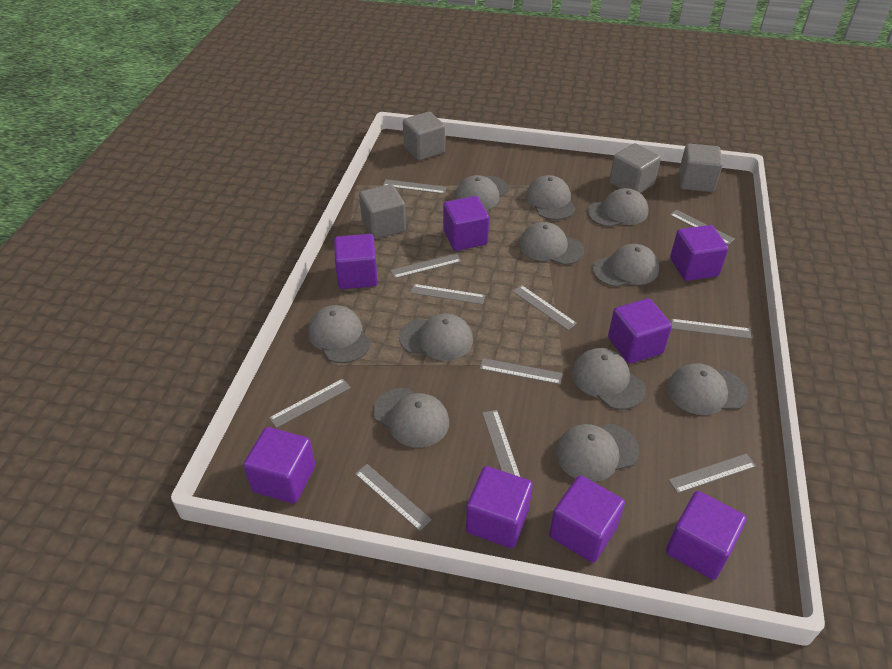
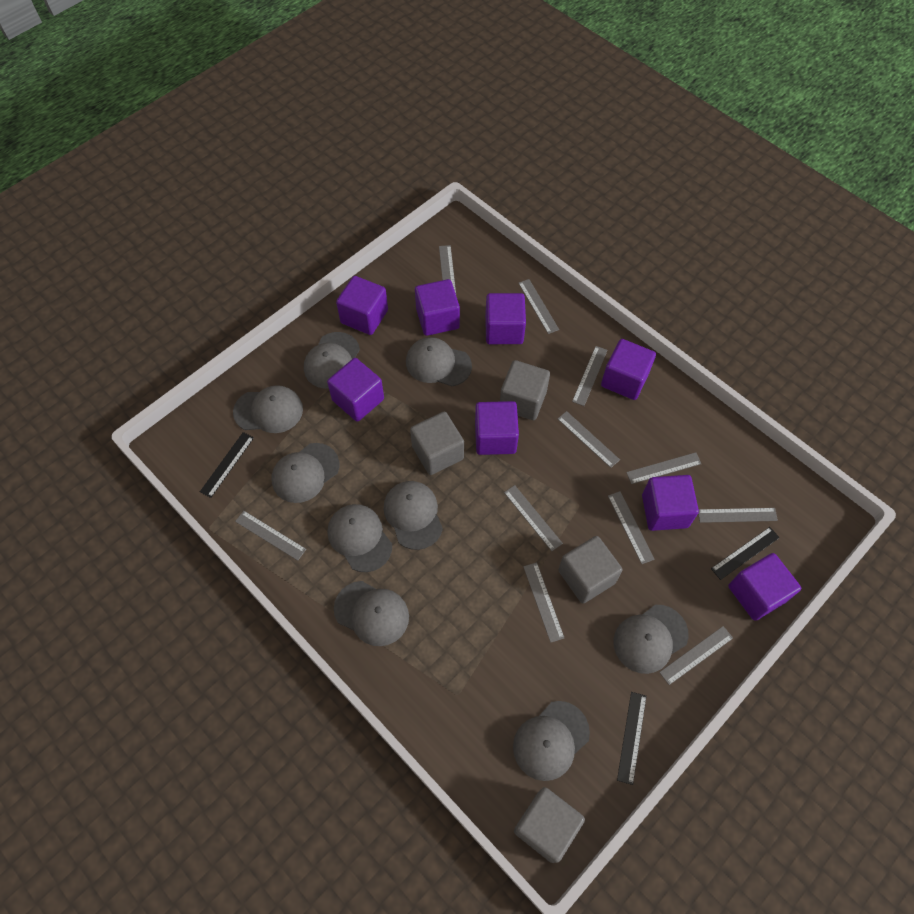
black ruler: 0 -> 3
grey cap: 11 -> 9

